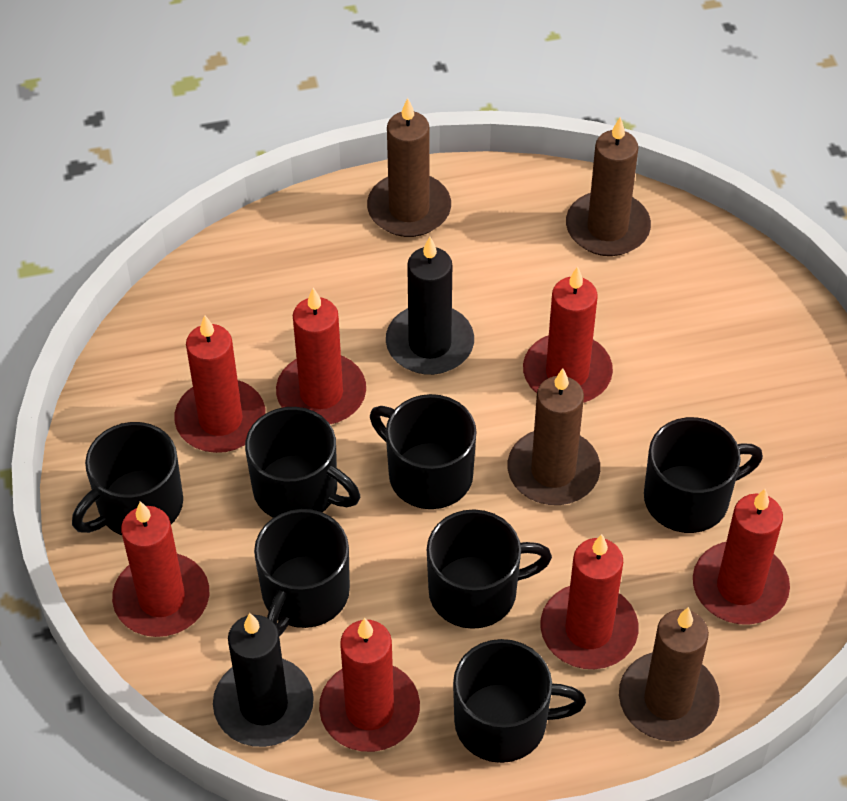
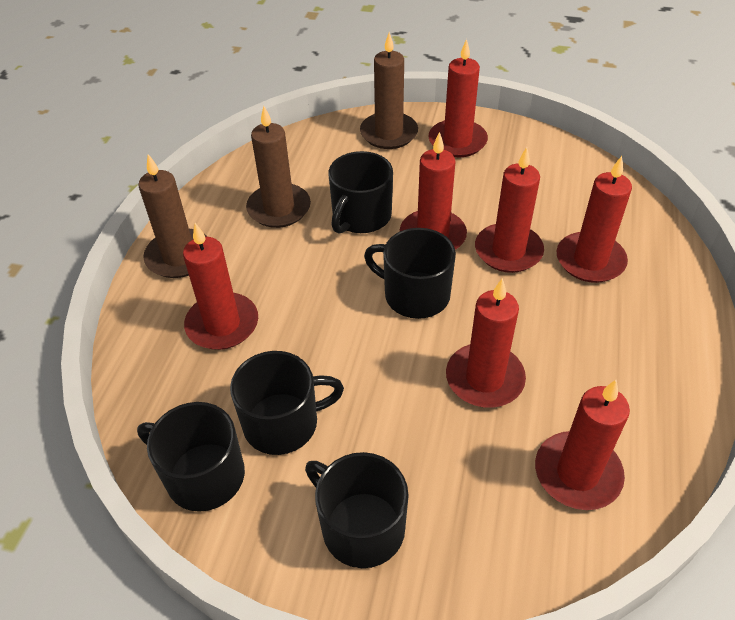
black candle: 2 -> 0
black mug: 7 -> 5
brown candle: 4 -> 3

